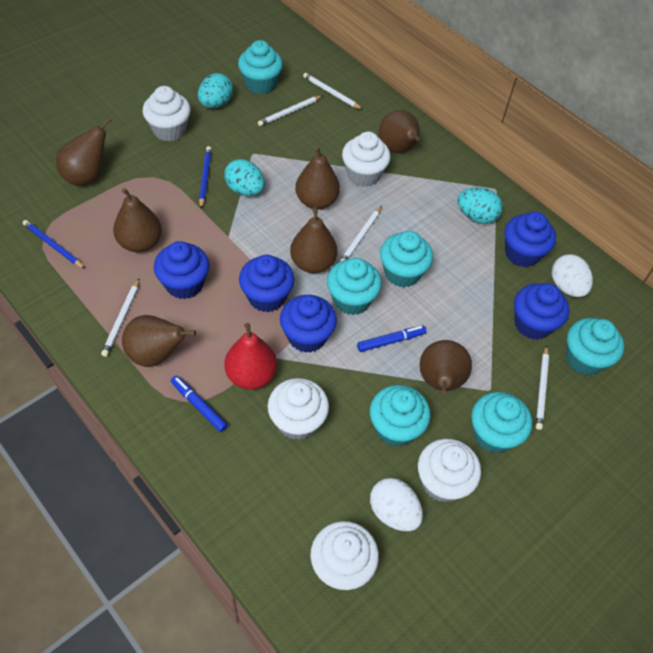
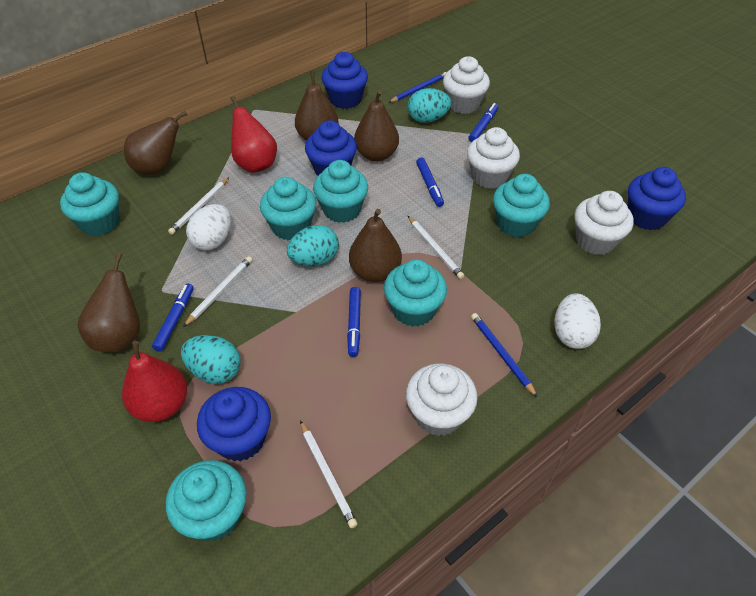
blue cupcake: 5 -> 4
blue marker: 2 -> 4
brown pear: 7 -> 5
red pear: 1 -> 2
white cupcake: 5 -> 4
white pencil: 5 -> 4

